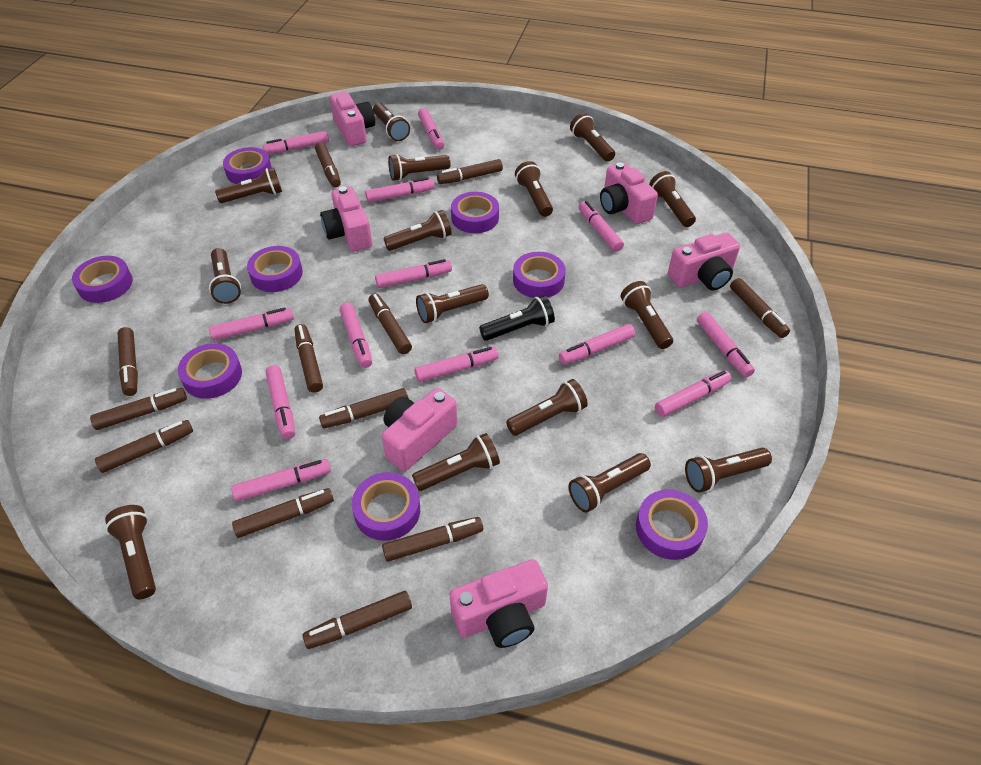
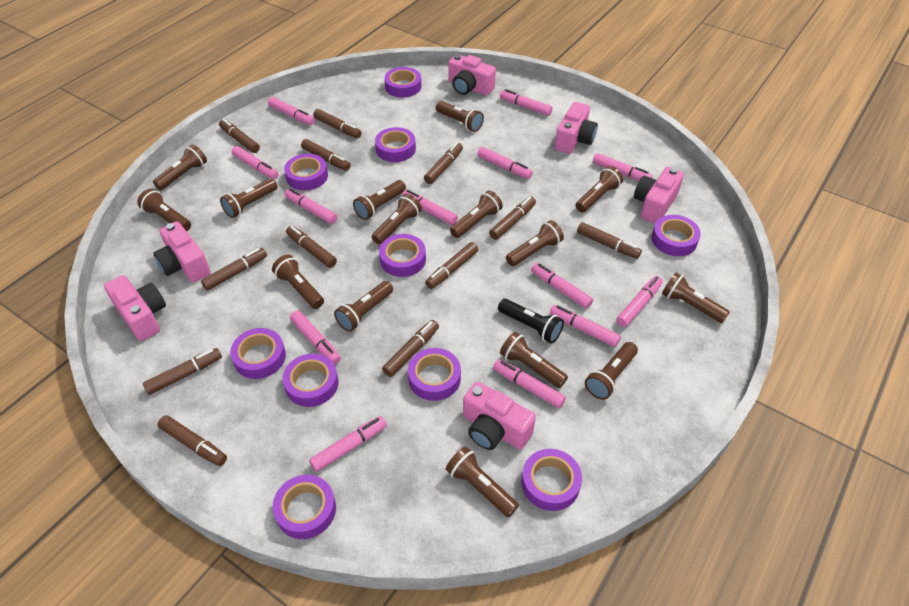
purple tape: 8 -> 10

